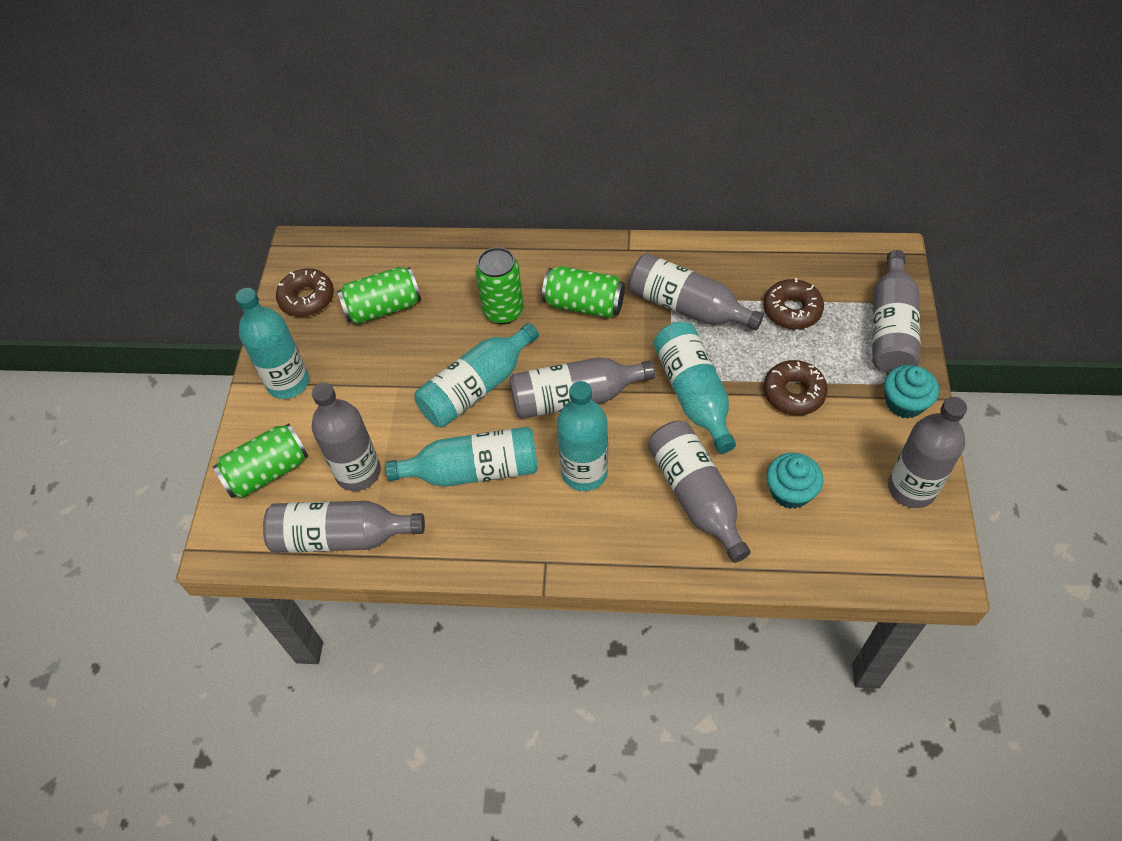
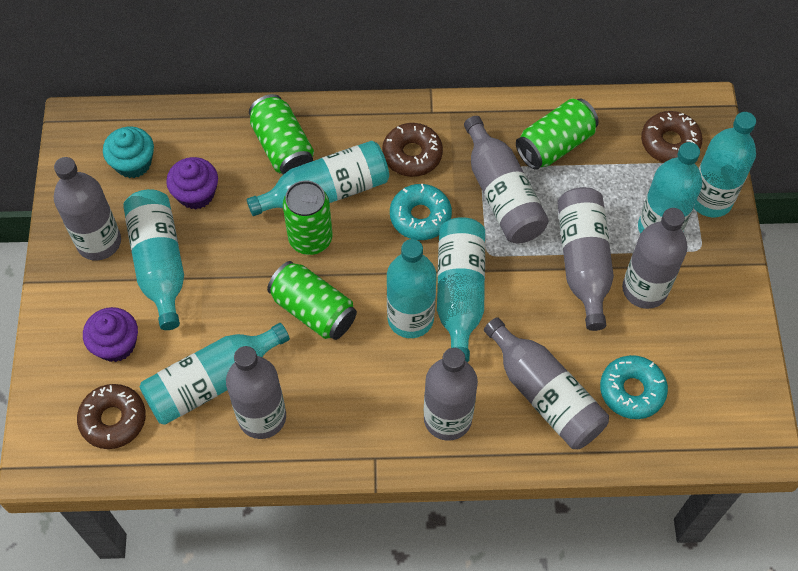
purple cupcake: 0 -> 2
turquoise bottle: 5 -> 7
turquoise cupcake: 2 -> 1
turquoise donut: 0 -> 2

